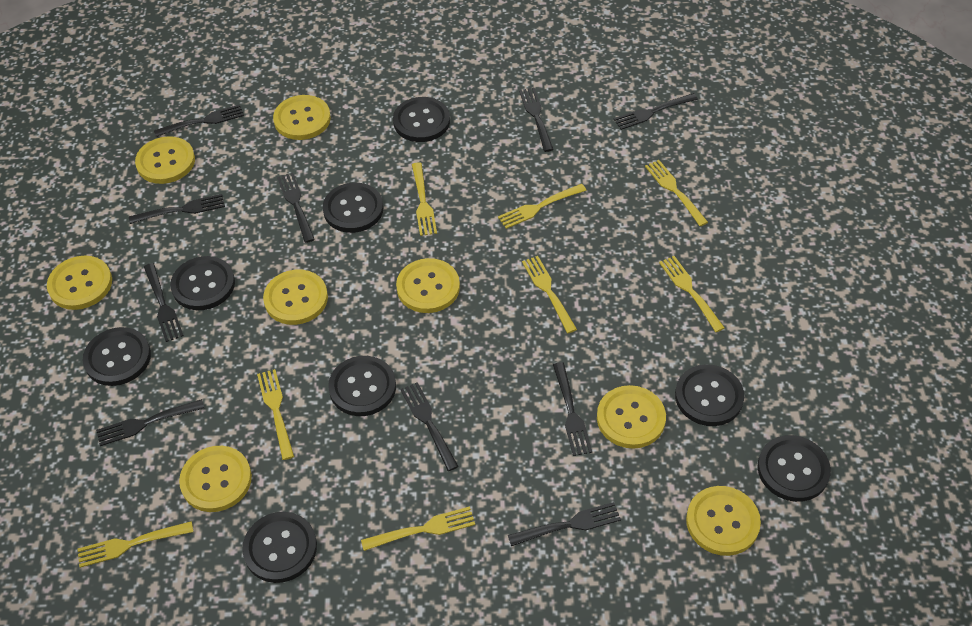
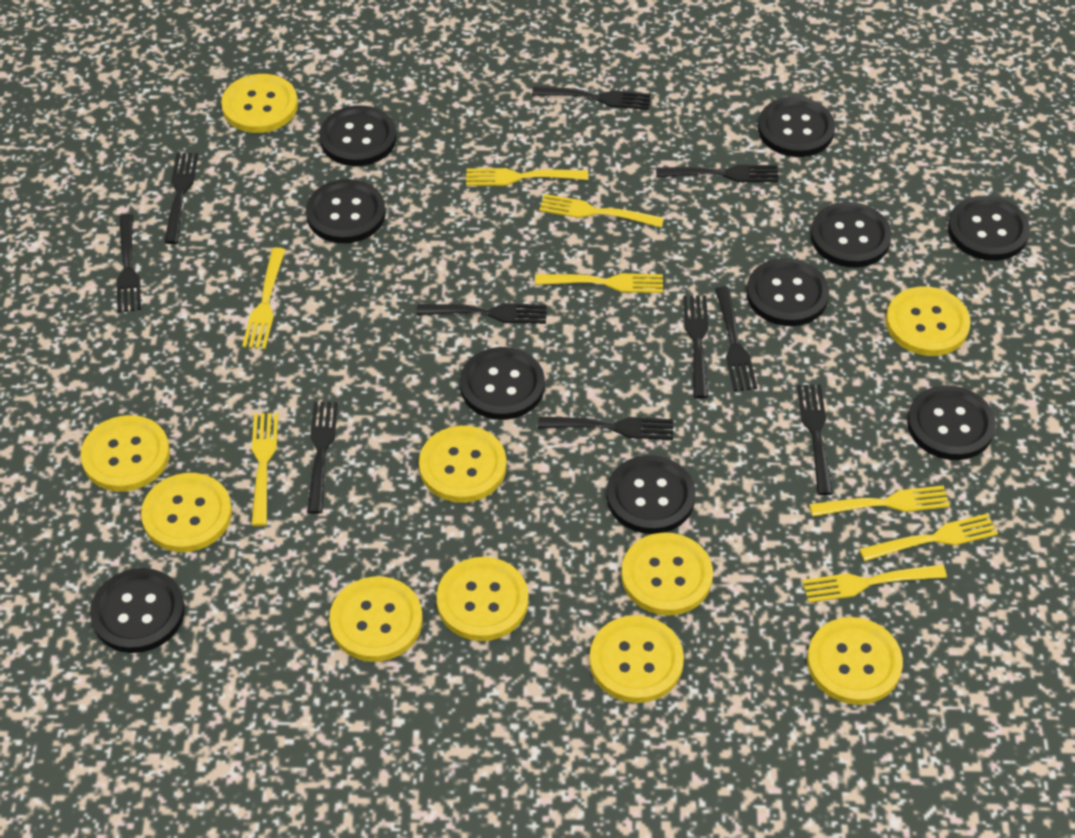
black button: 8 -> 10
yellow button: 8 -> 10

